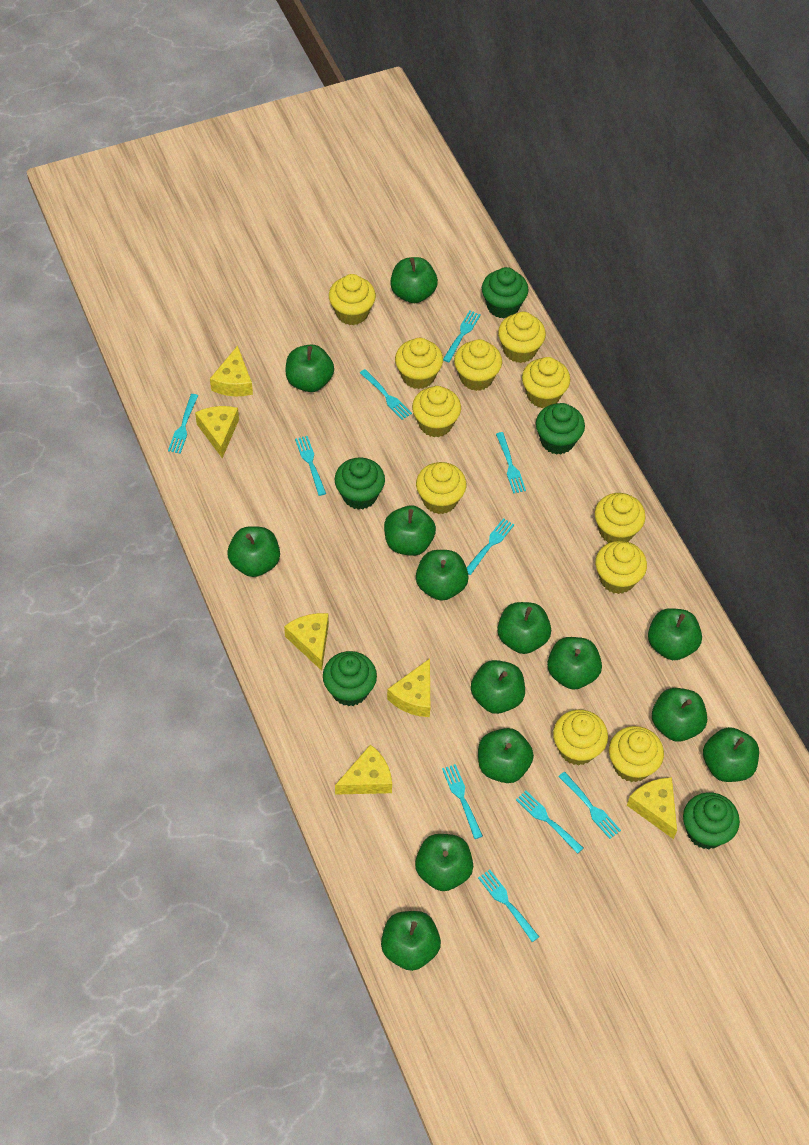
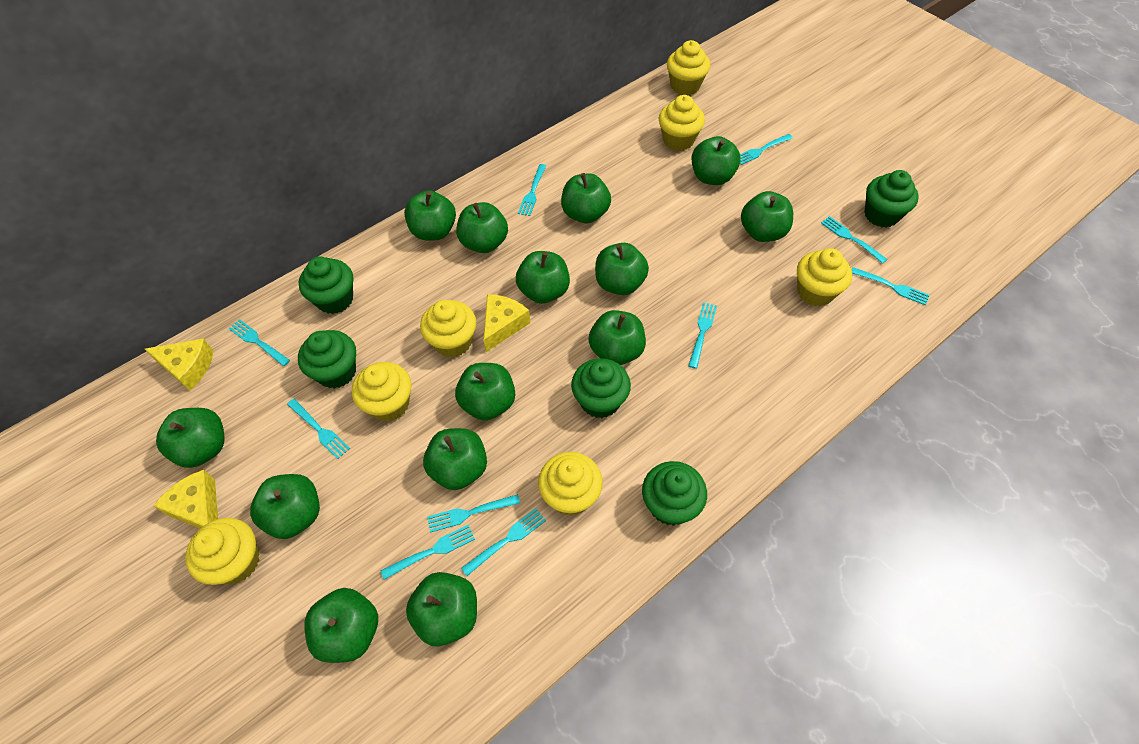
yellow cheese: 6 -> 3
yellow cupcake: 11 -> 7

